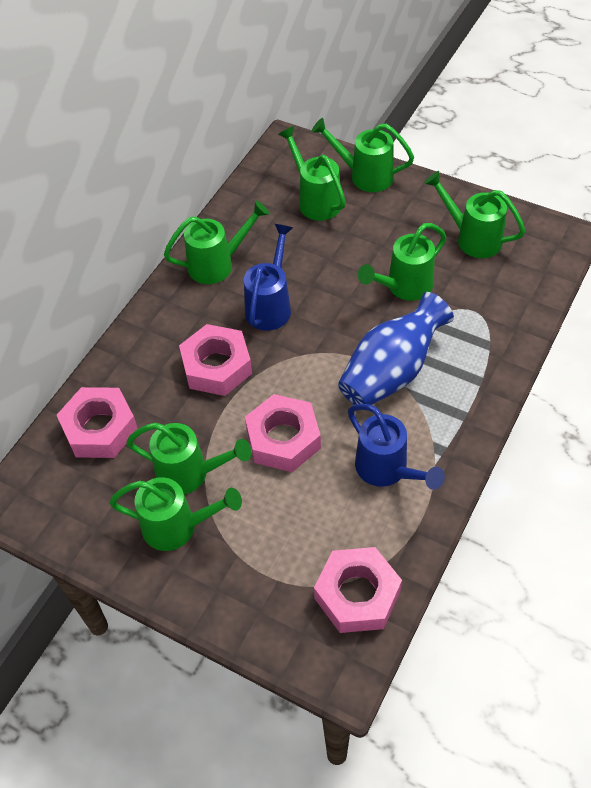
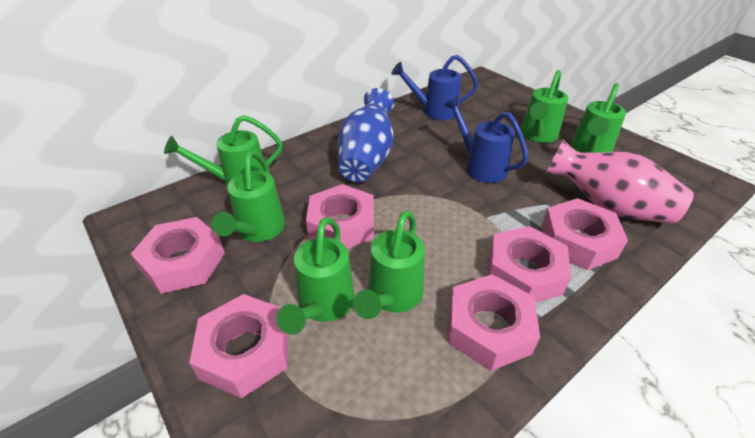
green watering can: 7 -> 6
pink nut: 4 -> 6
pink vase: 0 -> 1

